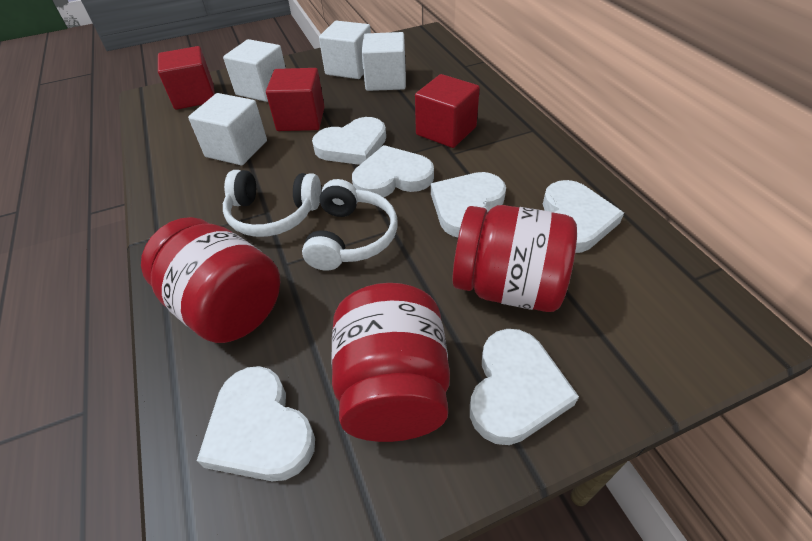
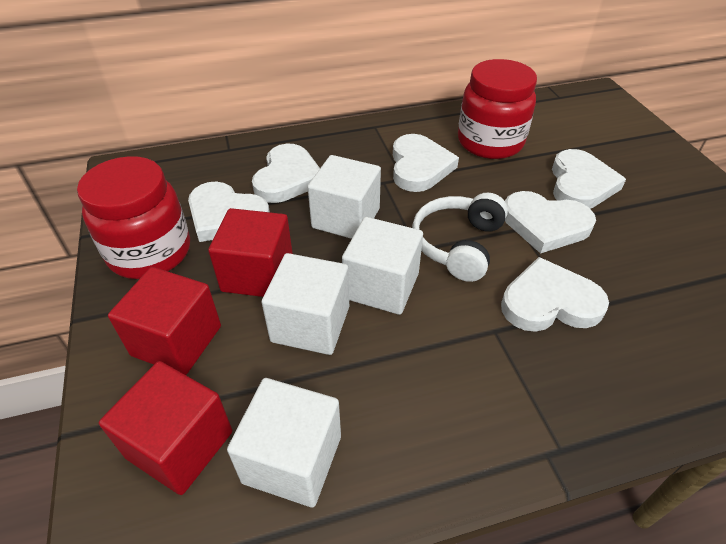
red jar: 3 -> 2
white headphones: 2 -> 1

